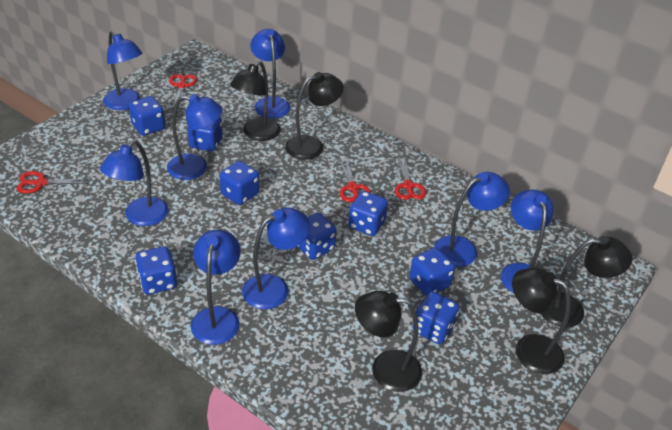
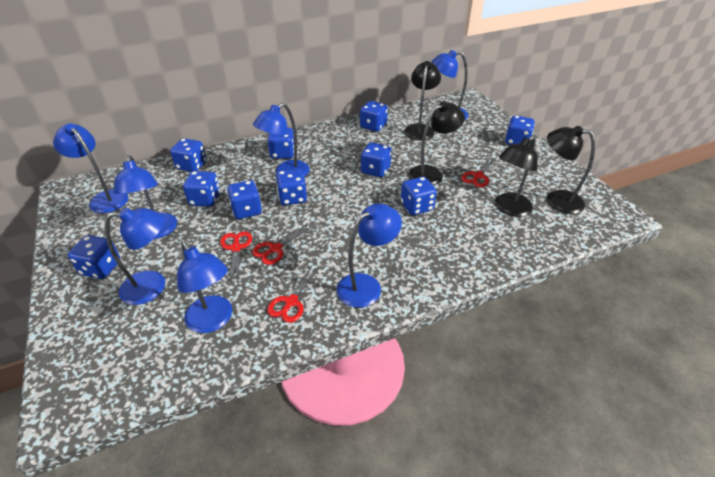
black lamp: 5 -> 4
blue dice: 8 -> 10
blue lamp: 8 -> 7

